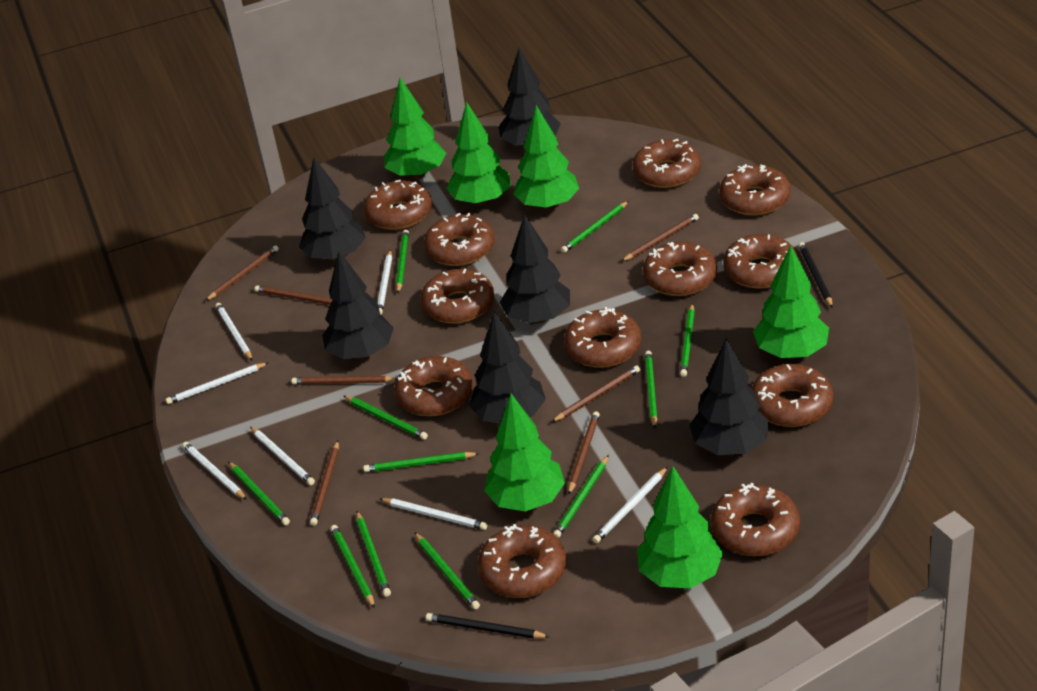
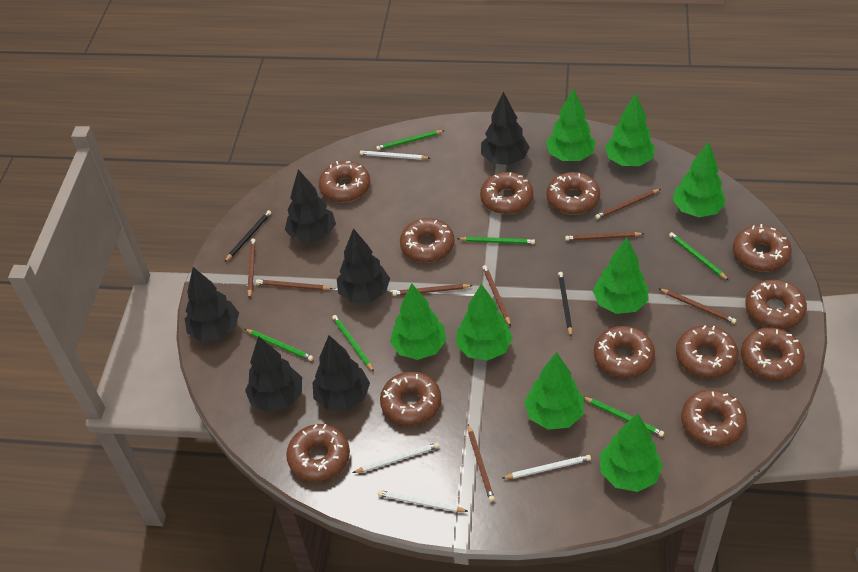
brown pencil: 7 -> 8
green pencil: 11 -> 6
green tree: 6 -> 8
white pencil: 7 -> 4

